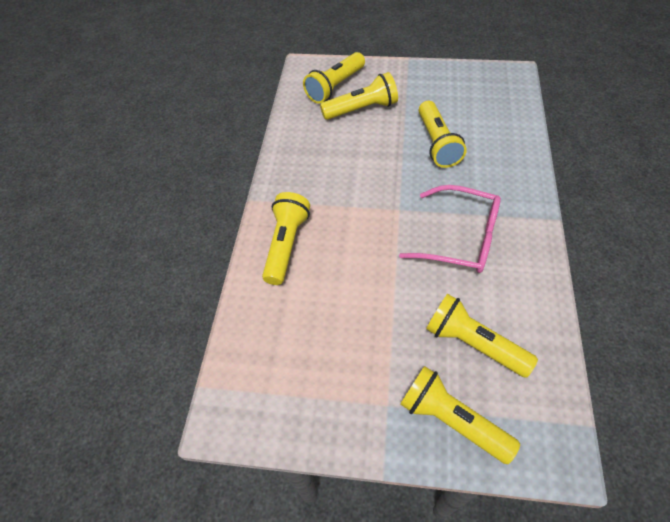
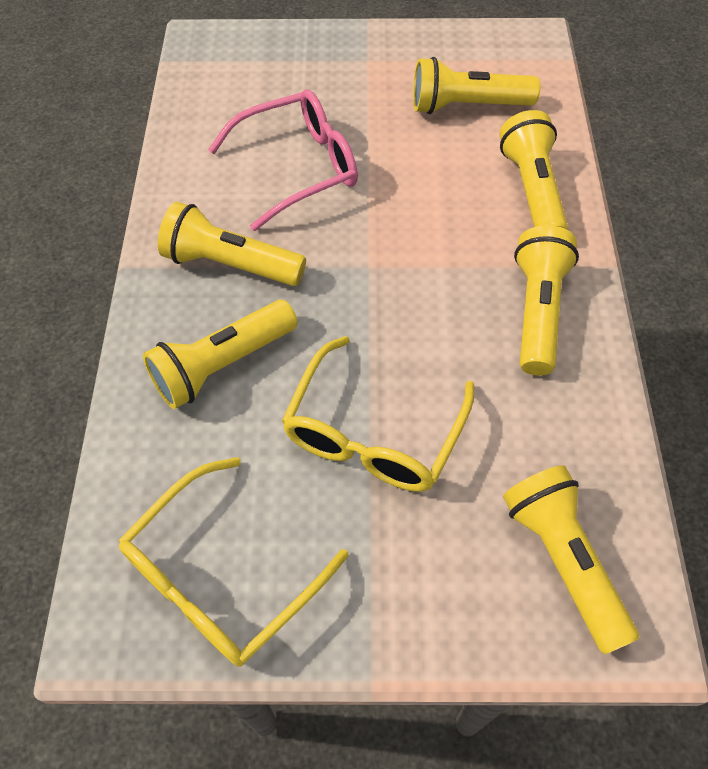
yellow glasses: 0 -> 2

